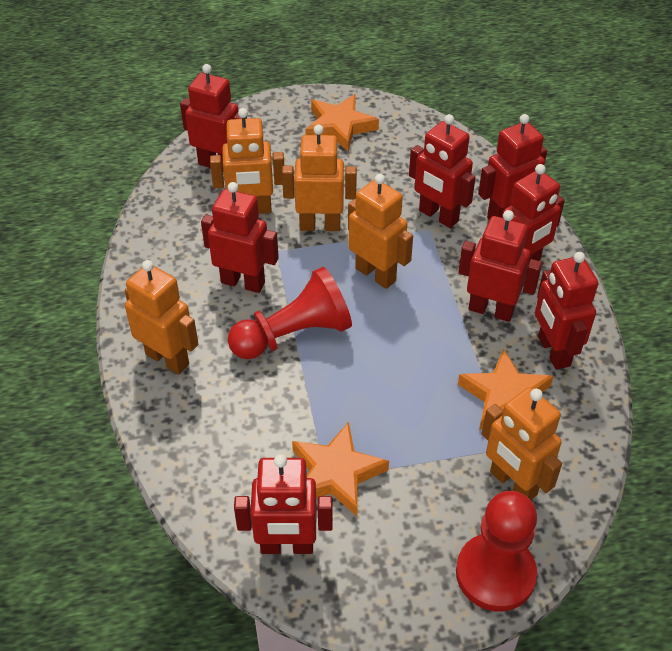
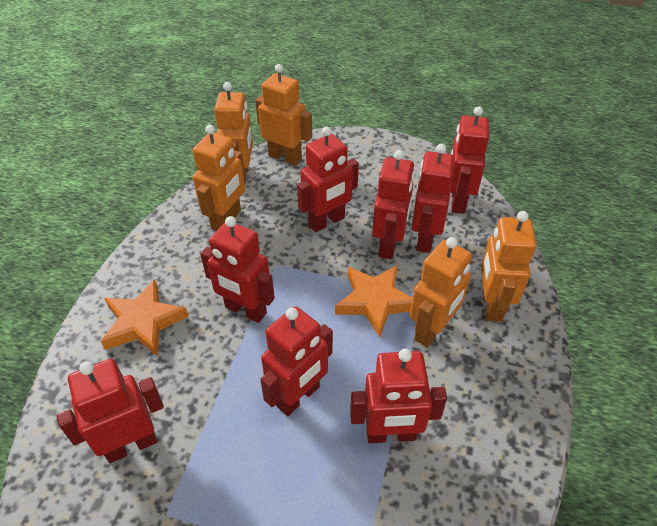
orange star: 3 -> 2
red pawn: 2 -> 0

